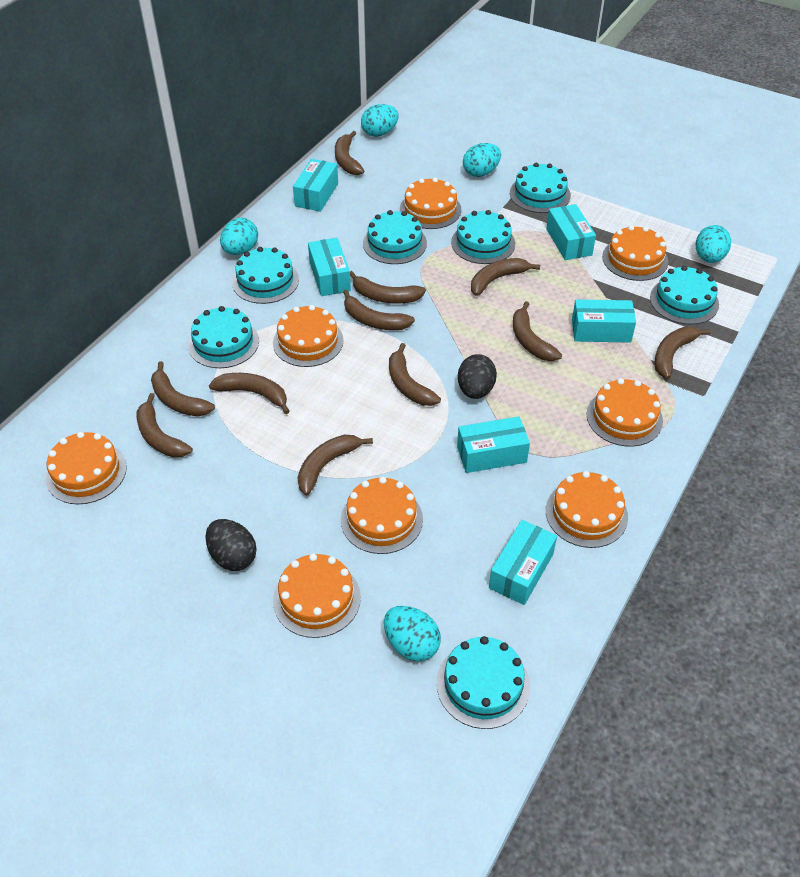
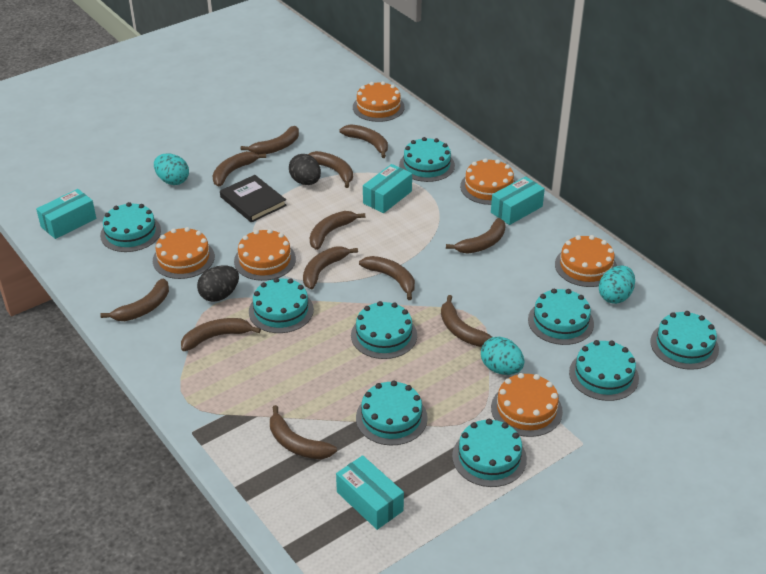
black book: 0 -> 1
brown banana: 11 -> 12
orange cake: 8 -> 6
turquoise box: 6 -> 4
turquoise cake: 7 -> 9
turquoise egg: 5 -> 3

